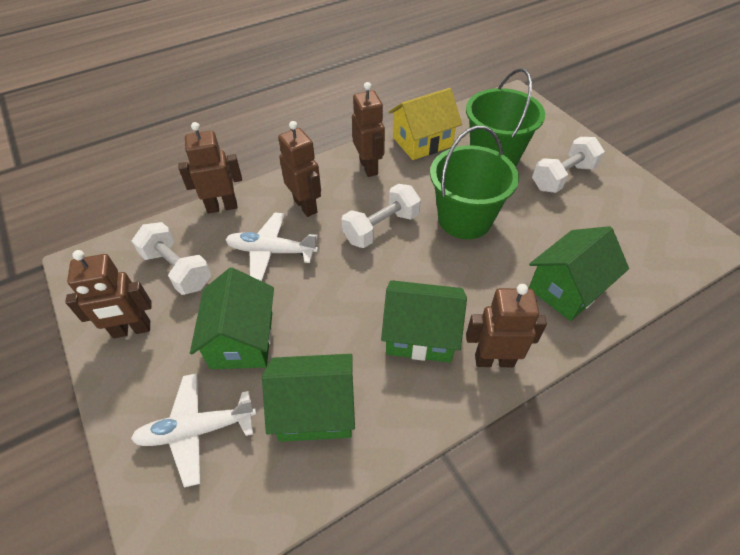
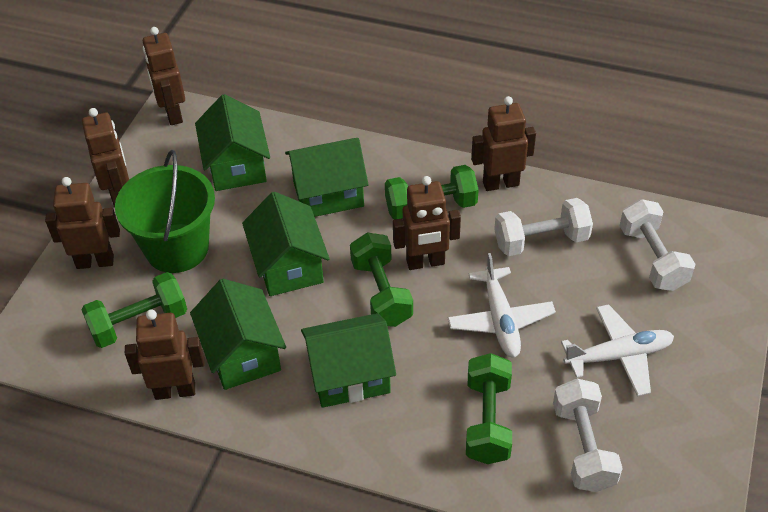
brown robot: 5 -> 6
green bucket: 2 -> 1
green dumbbell: 0 -> 4
green house: 4 -> 5
yellow house: 1 -> 0

